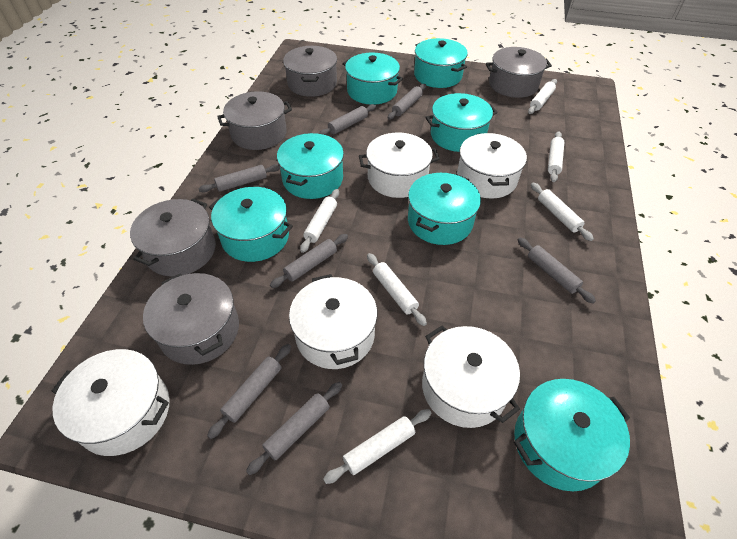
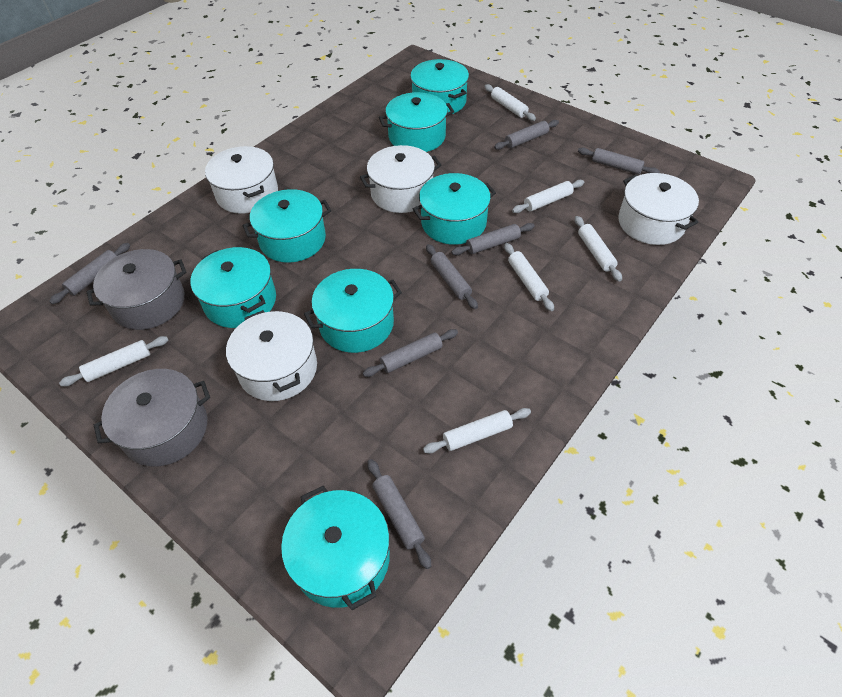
grey pot: 5 -> 2
white pot: 5 -> 4

